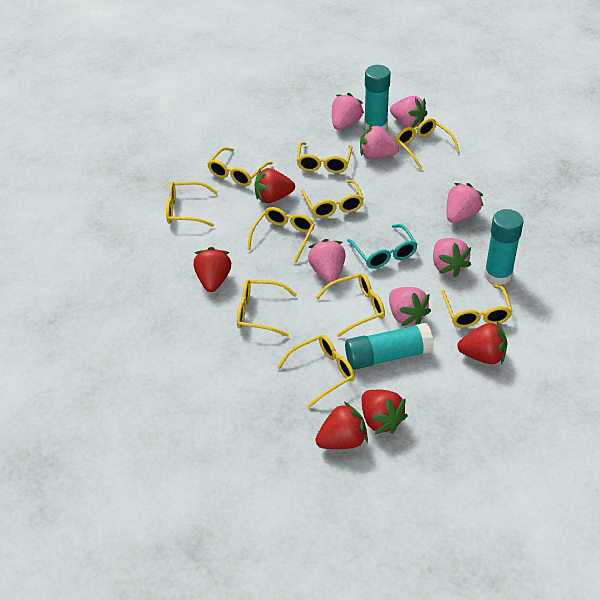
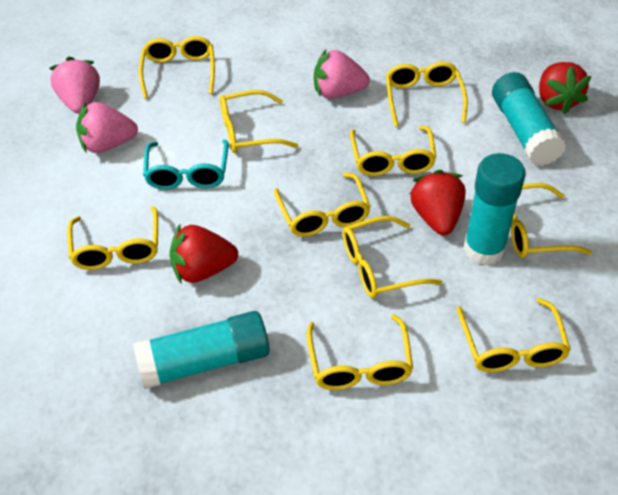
pink strawberry: 7 -> 3
red strawberry: 5 -> 3

